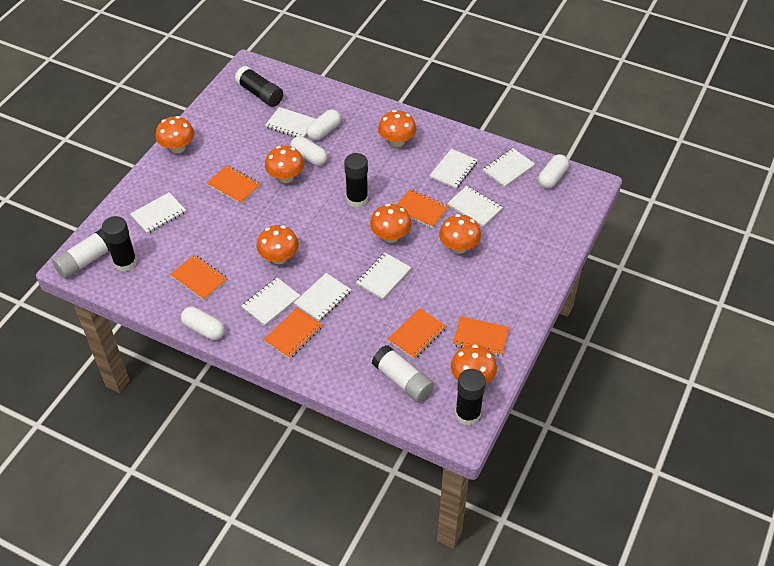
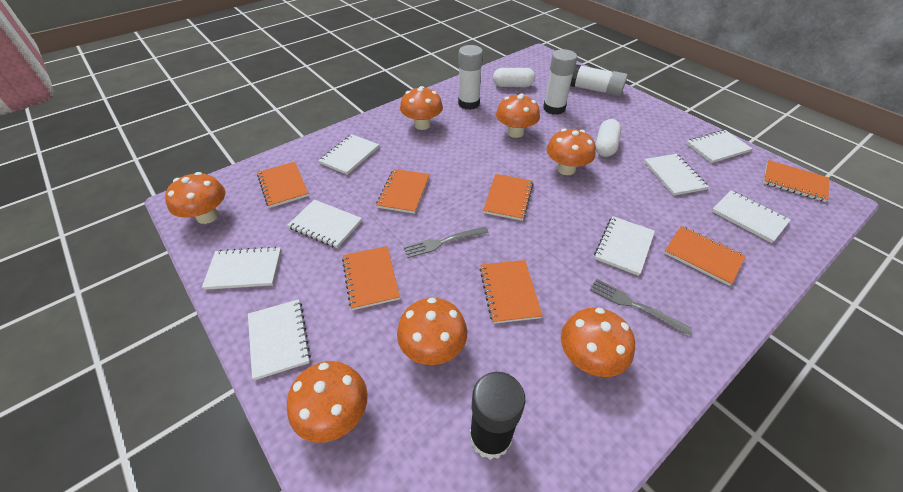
black glue stick: 4 -> 1
grey fork: 0 -> 2
orange notebook: 6 -> 7
white capsule: 4 -> 2
white glue stick: 2 -> 3

